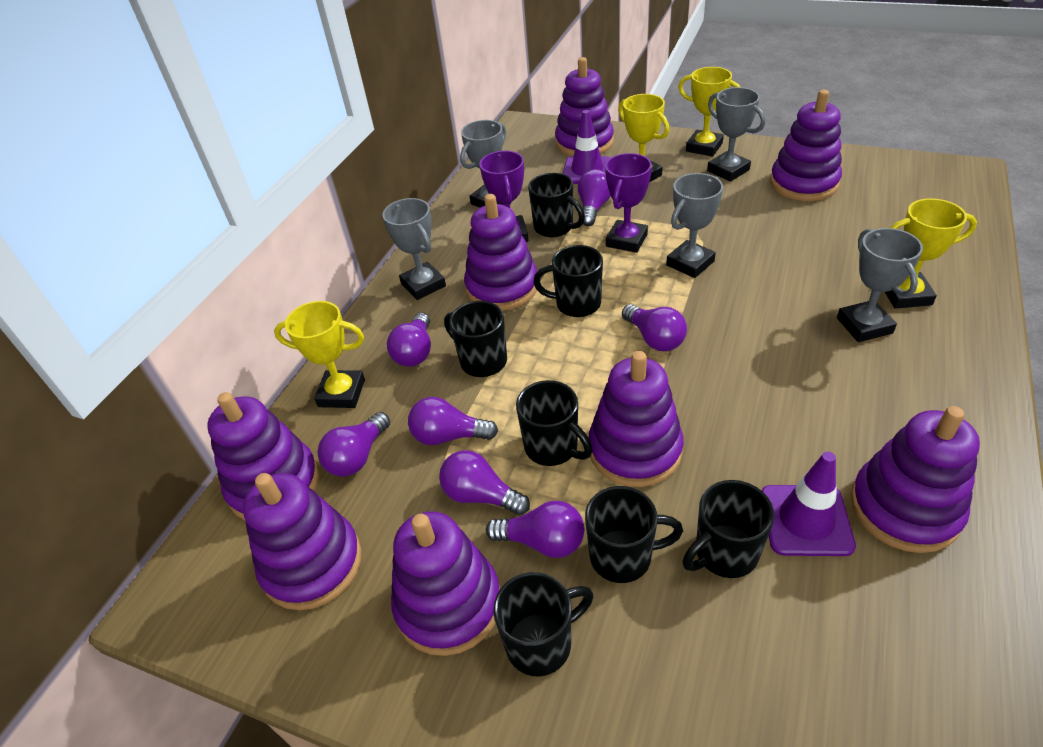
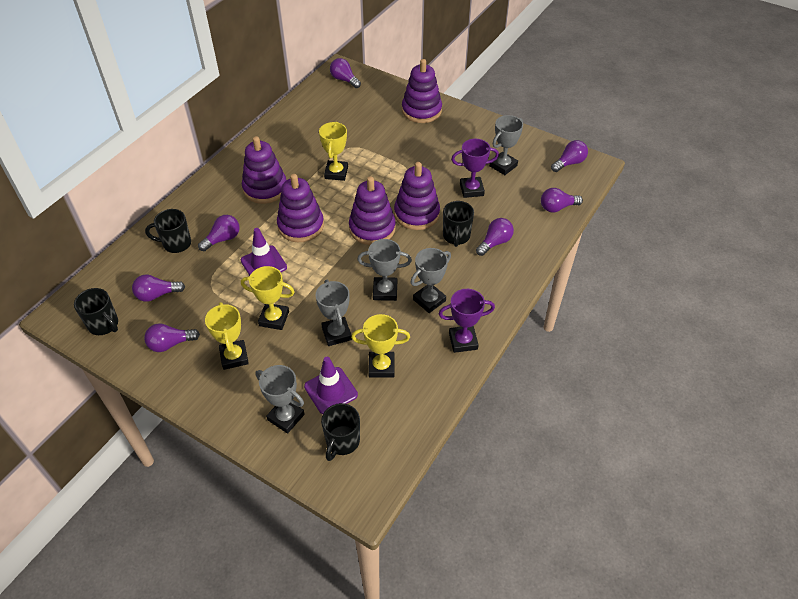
black mug: 7 -> 4
purple stacking toy: 8 -> 5

